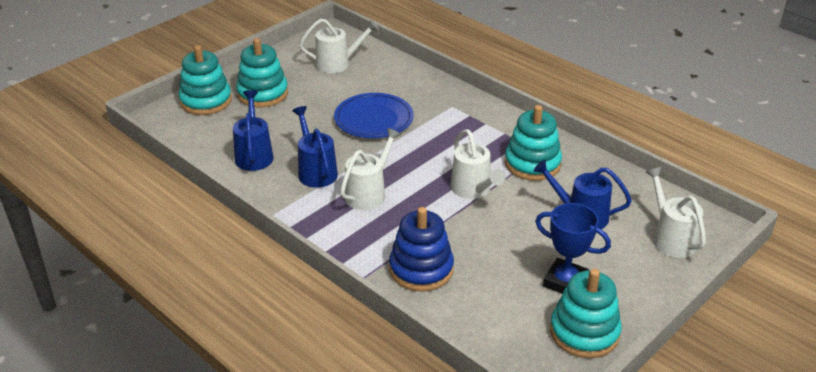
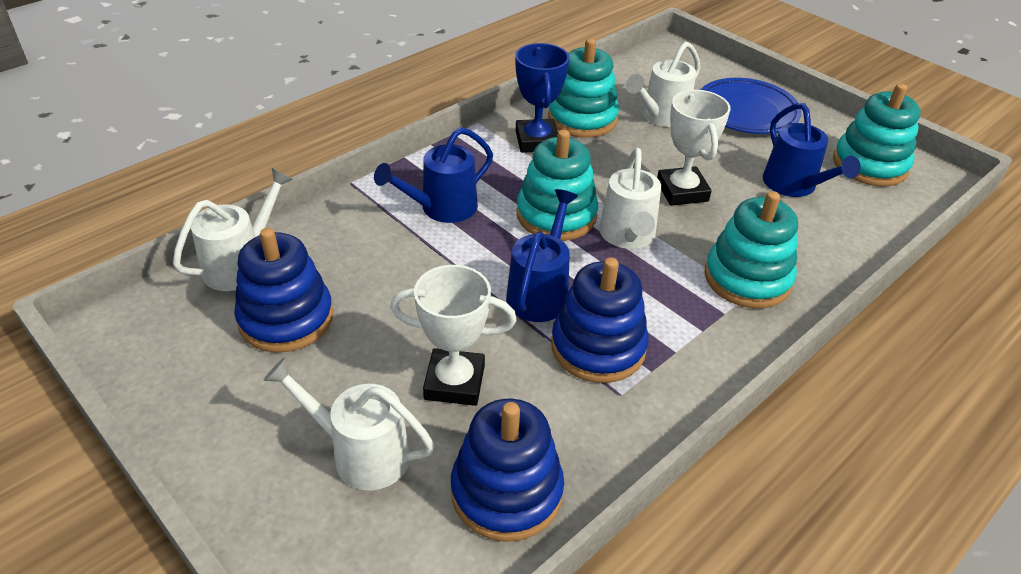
blue stacking toy: 1 -> 3
white trophy: 0 -> 2

